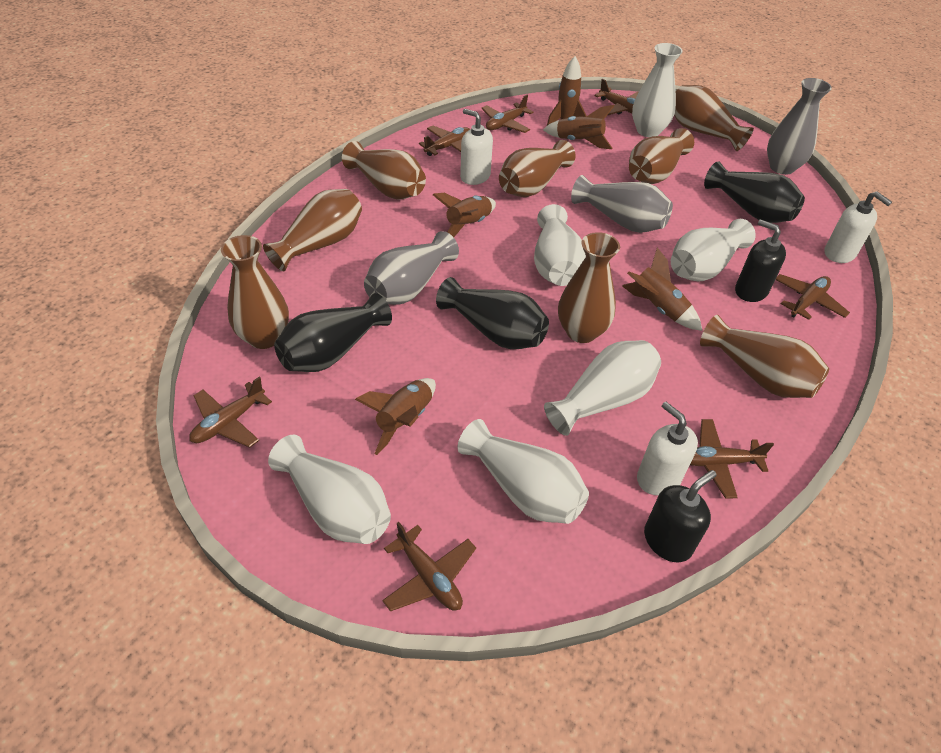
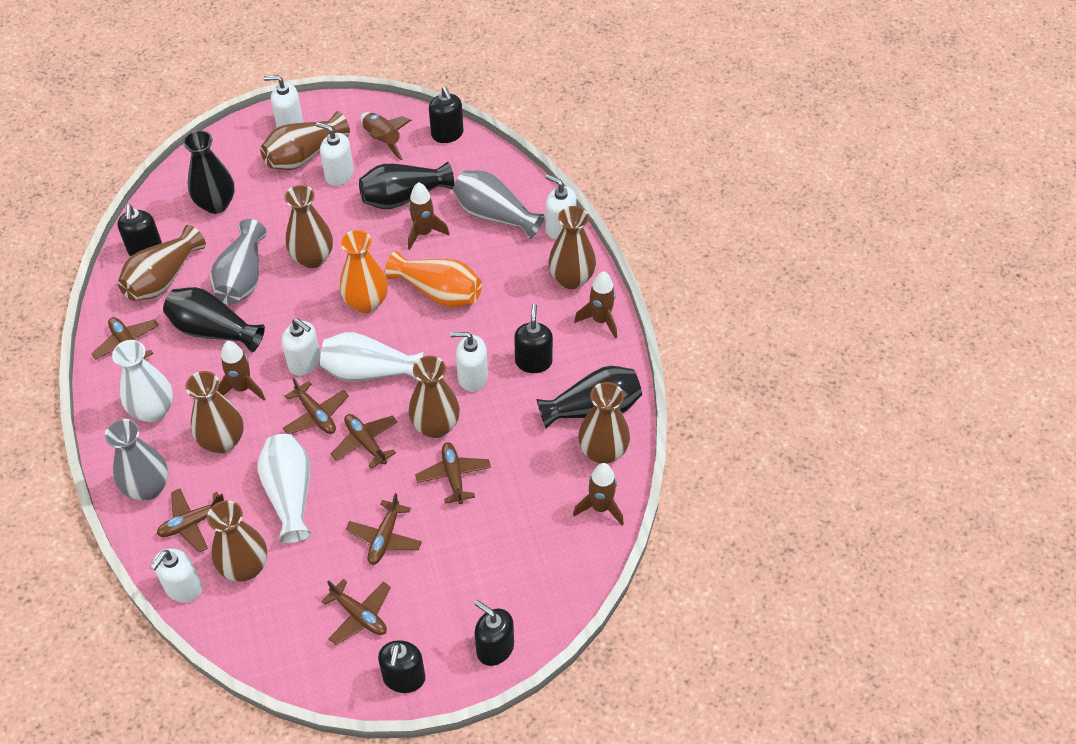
black soap dispenser: 2 -> 5
black vase: 3 -> 4
orange vase: 0 -> 2
white soap dispenser: 3 -> 6
white vase: 6 -> 3

